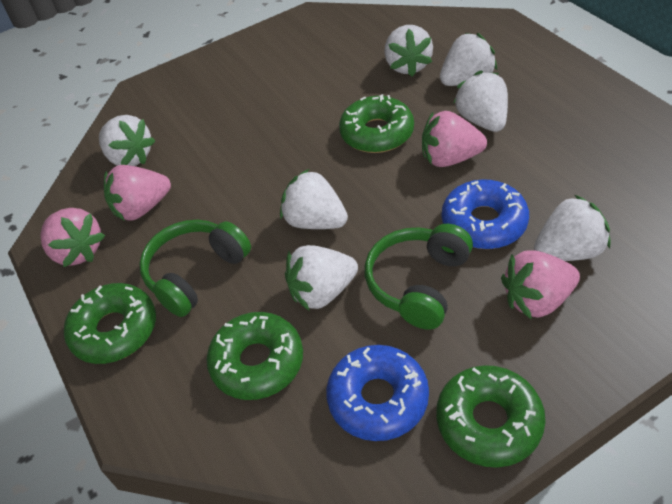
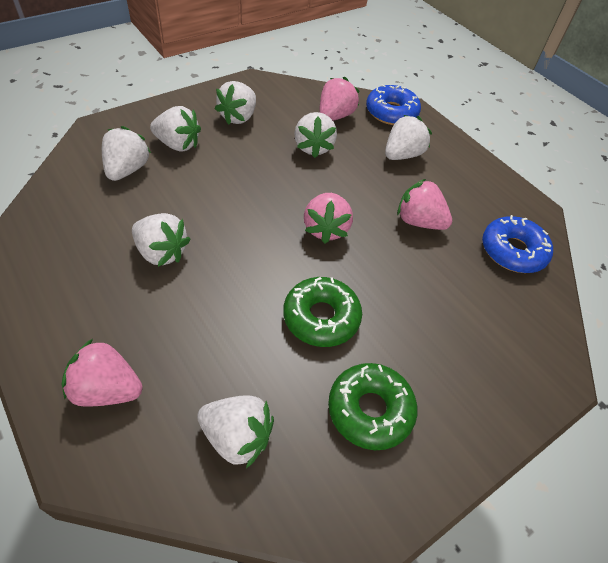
green donut: 4 -> 2
green headphones: 2 -> 0

